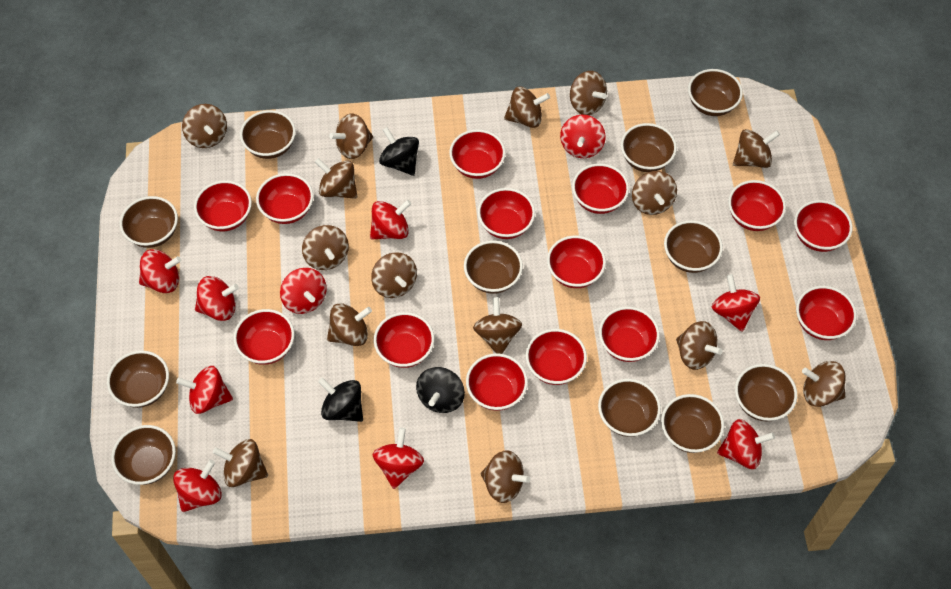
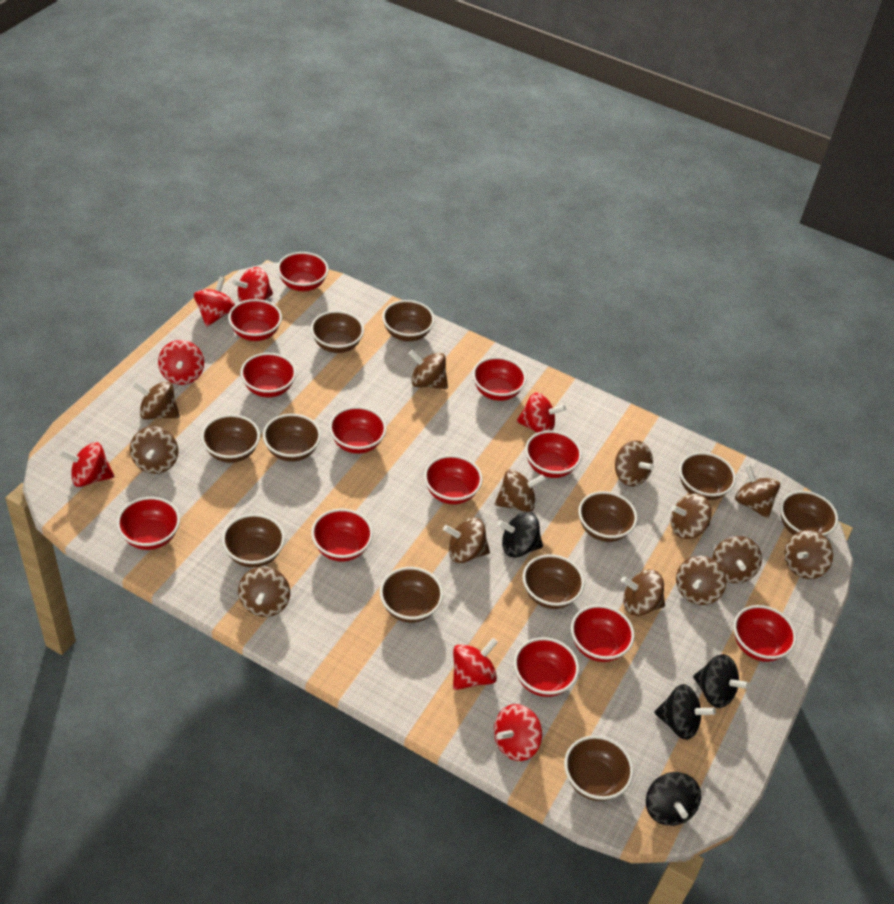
black spinning top: 3 -> 4
brown spinning top: 15 -> 13
red bowl: 14 -> 12
red spinning top: 10 -> 7

